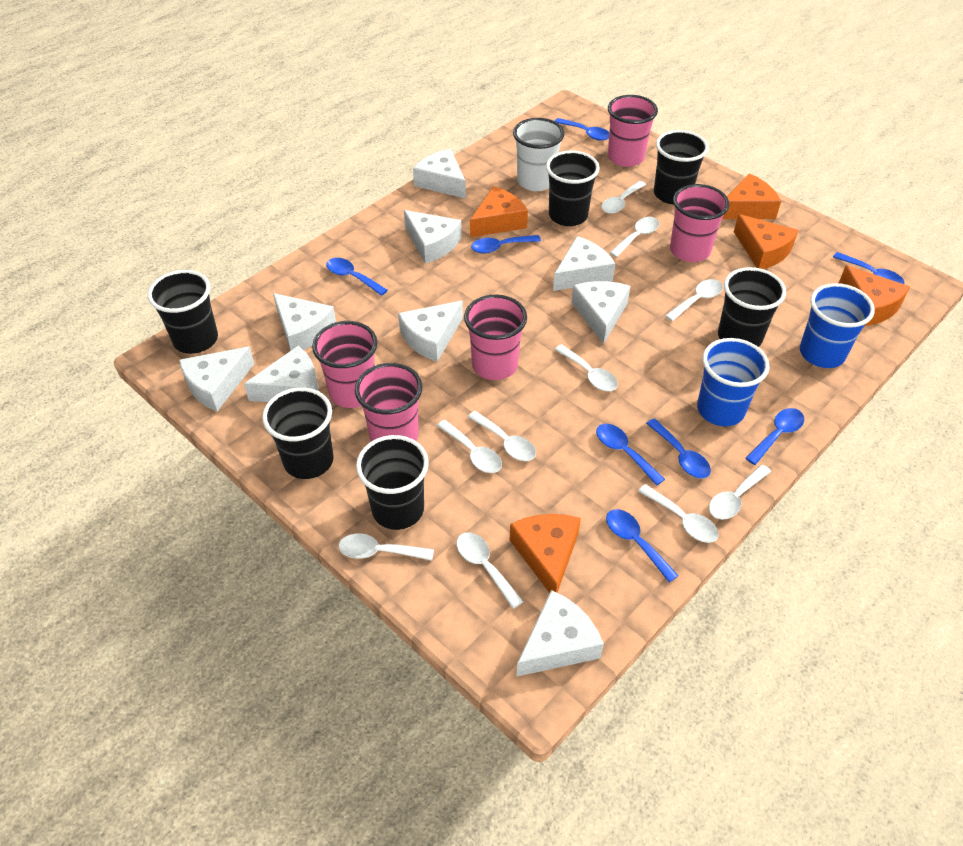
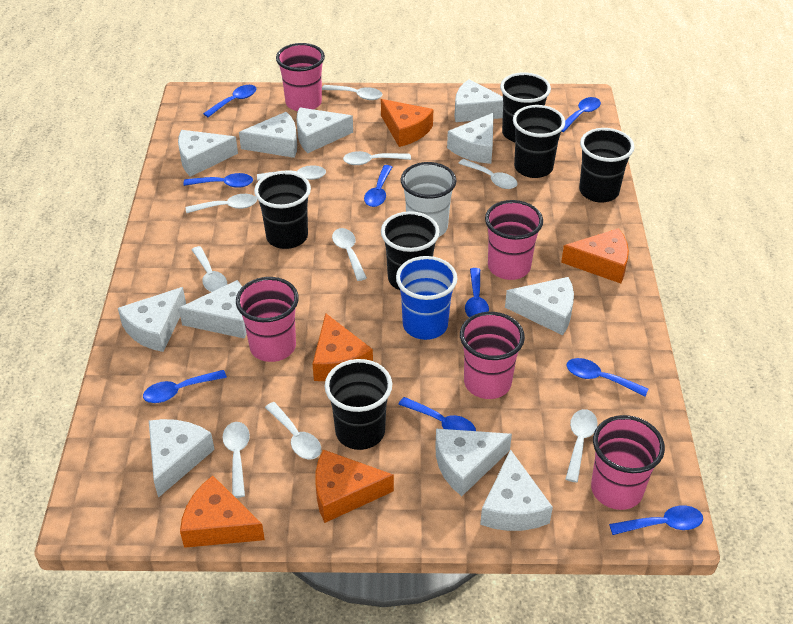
blue cup: 2 -> 1
blue spoon: 8 -> 9
white cheese: 9 -> 11

